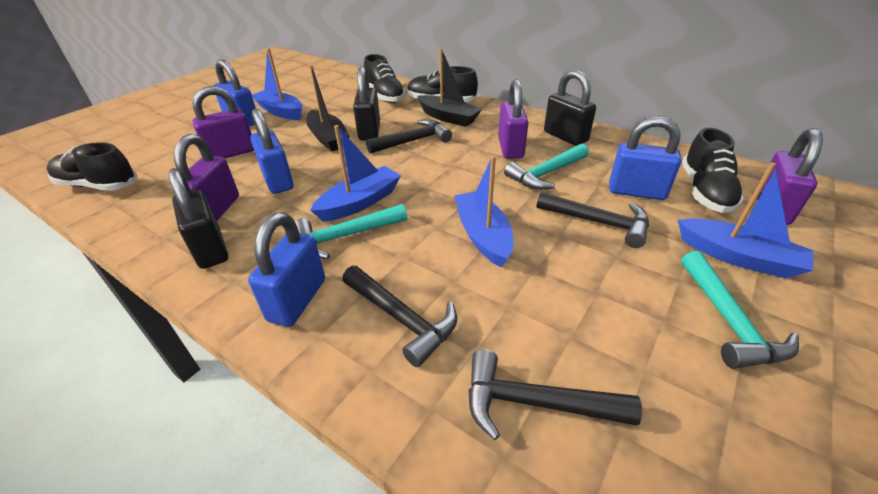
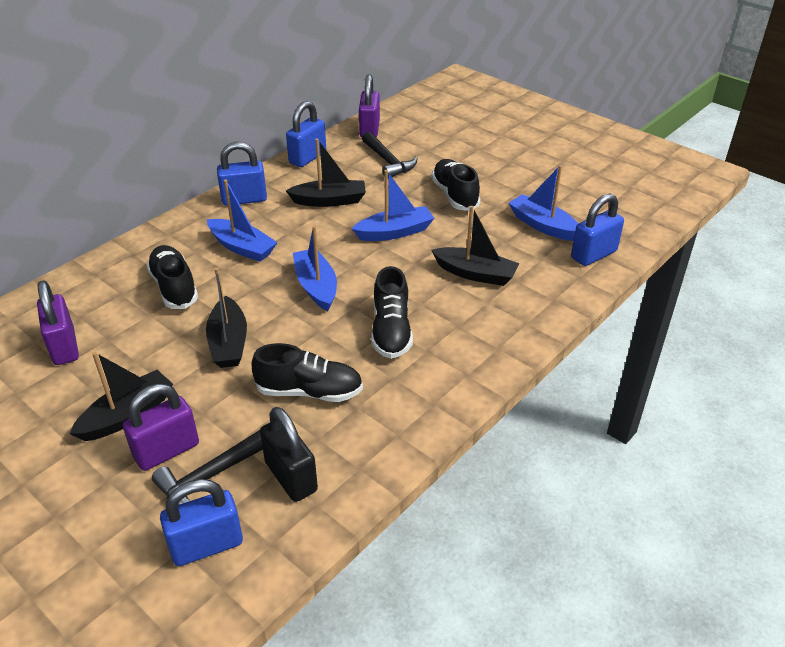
black boat: 2 -> 4
black hammer: 4 -> 2
black padlock: 3 -> 1
purple padlock: 4 -> 3
turquoise hammer: 3 -> 0

